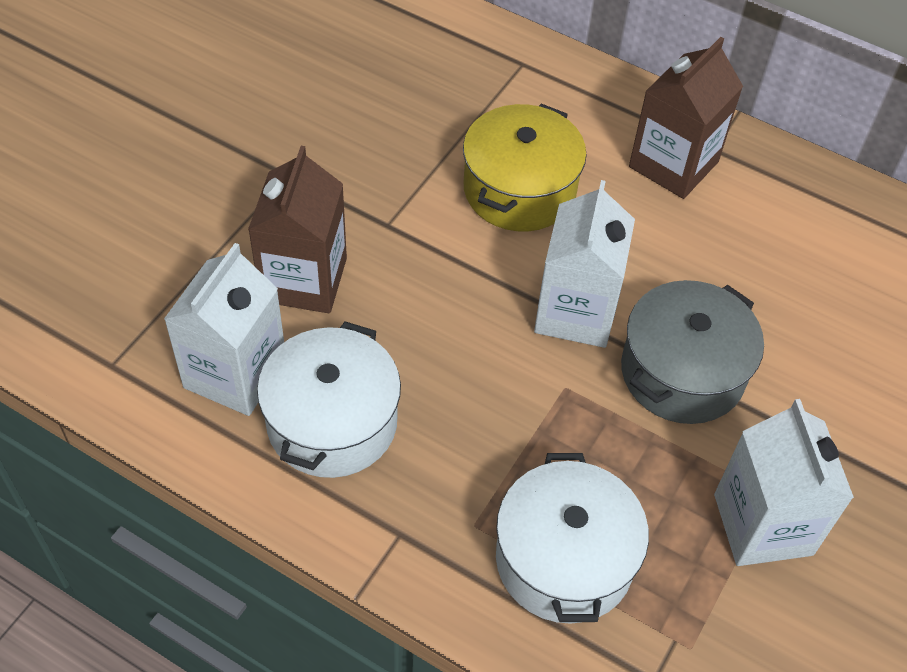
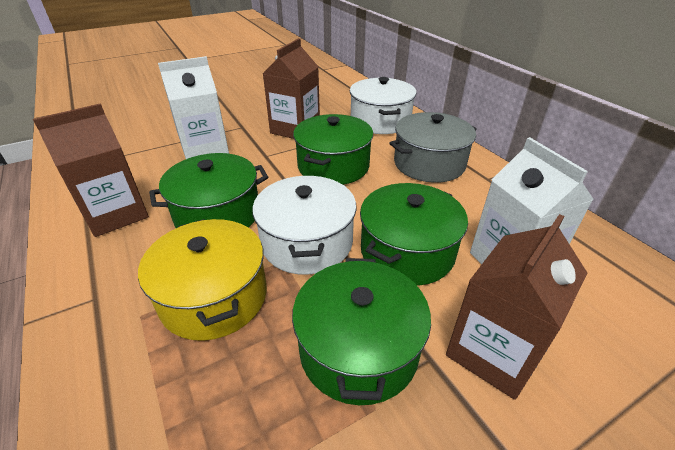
brown carton: 2 -> 3
green pot: 0 -> 4
white carton: 3 -> 2

